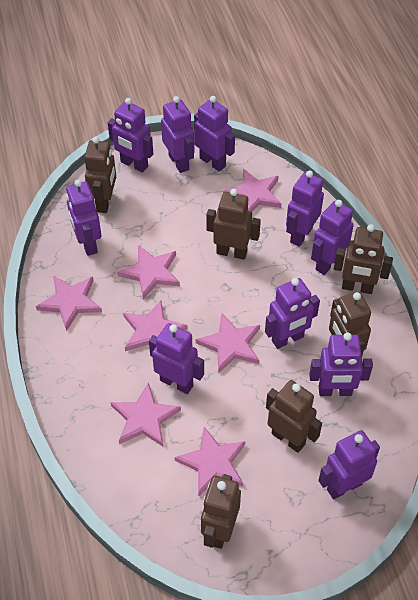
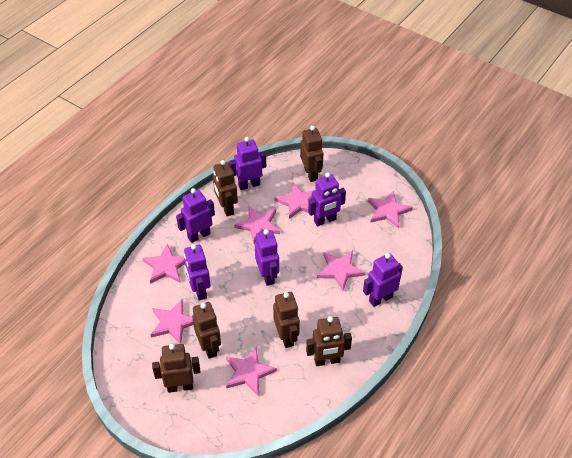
purple robot: 10 -> 6

